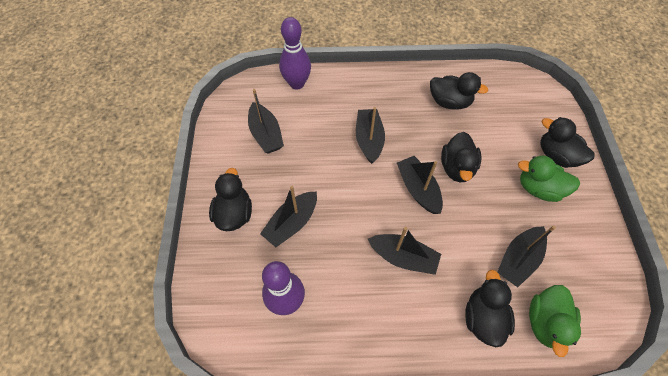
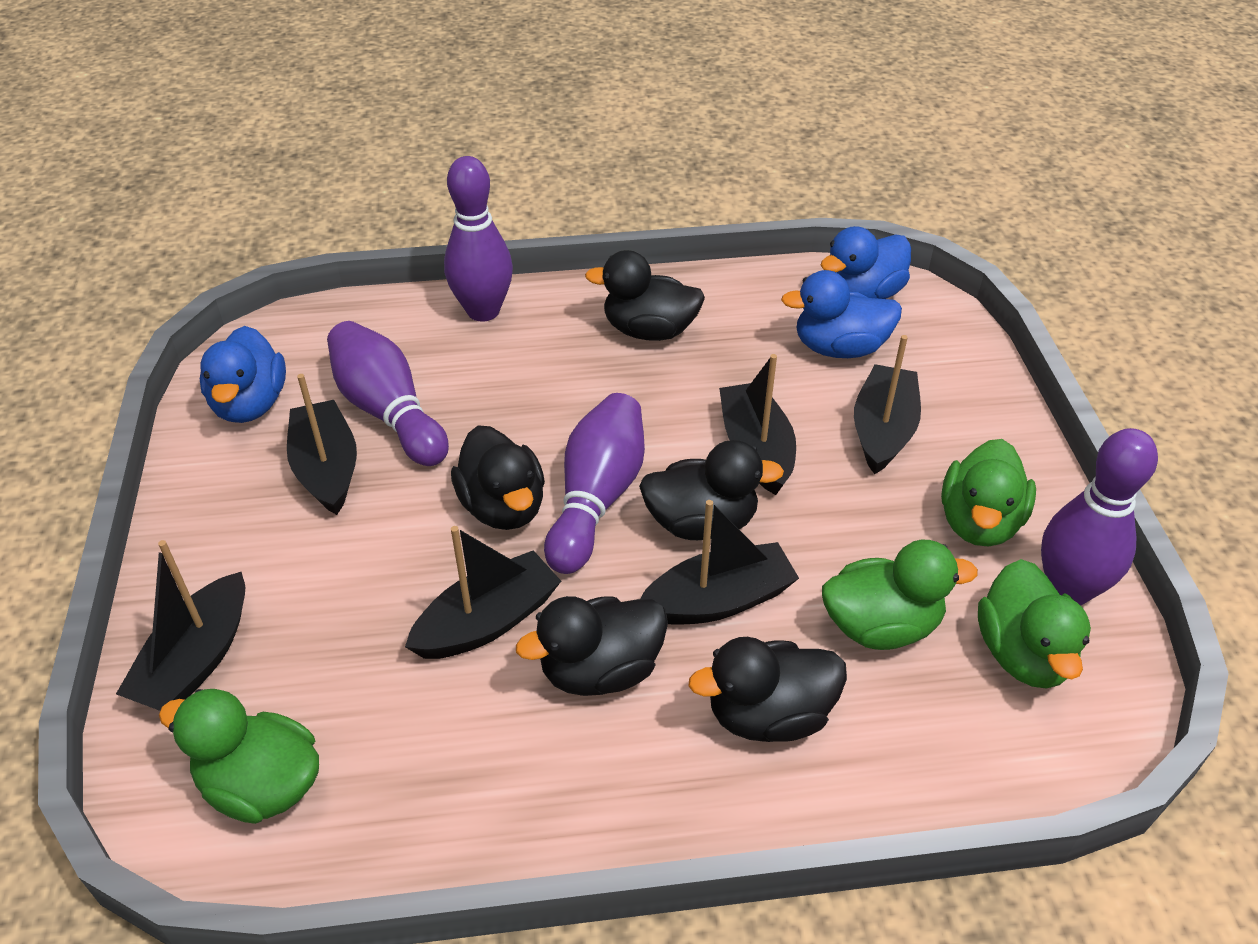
blue duck: 0 -> 3
green duck: 2 -> 4
purple bowling pin: 2 -> 4

